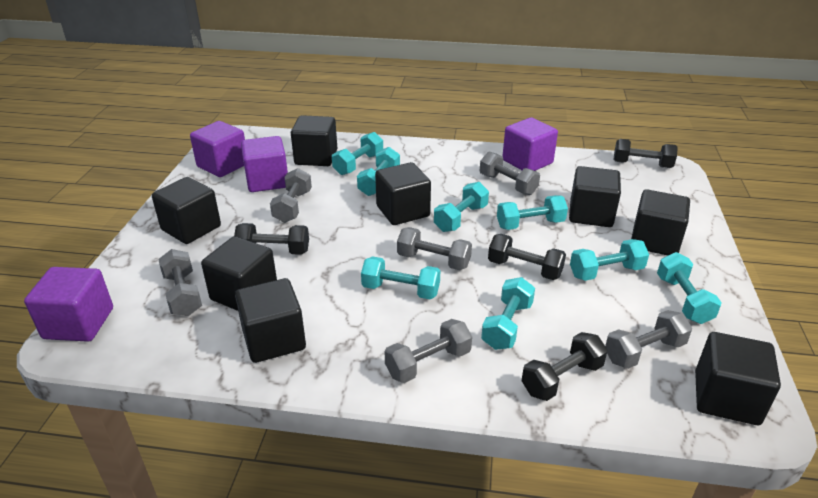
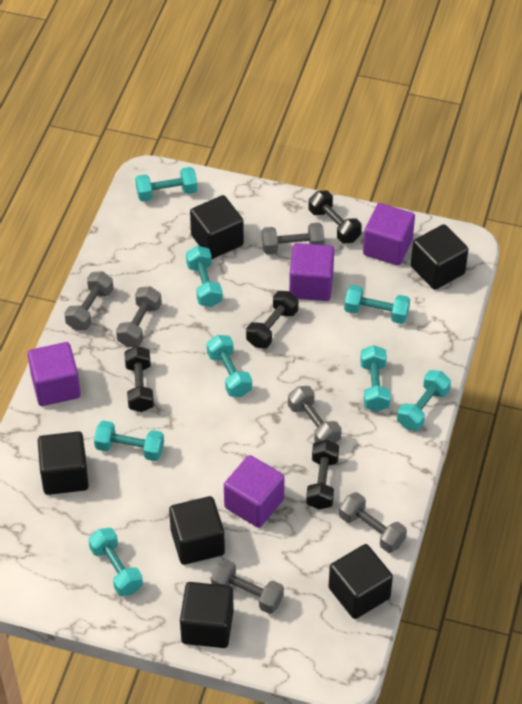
black cube: 8 -> 6

